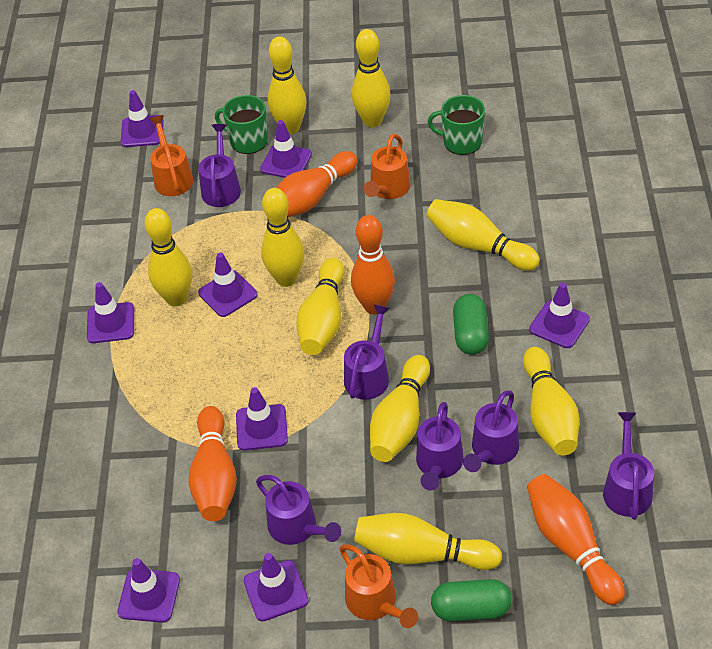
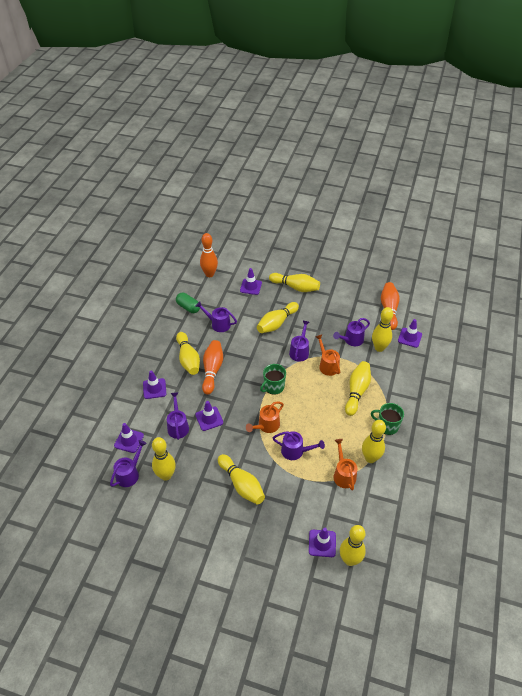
green capsule: 2 -> 1
orange bowling pin: 4 -> 3
purple traffic cone: 8 -> 6

